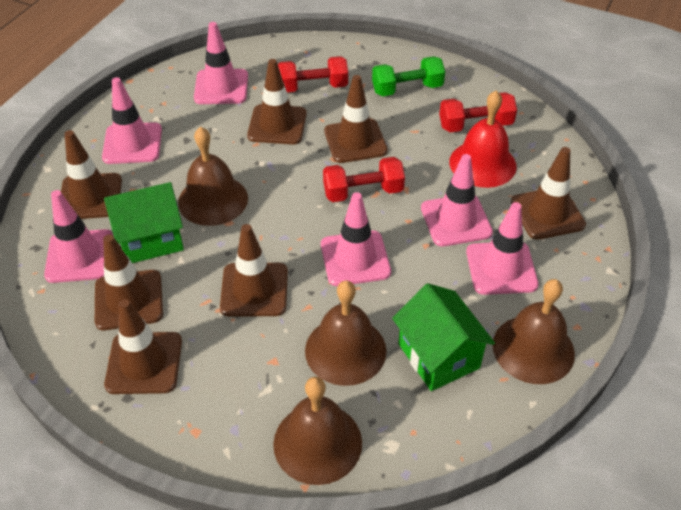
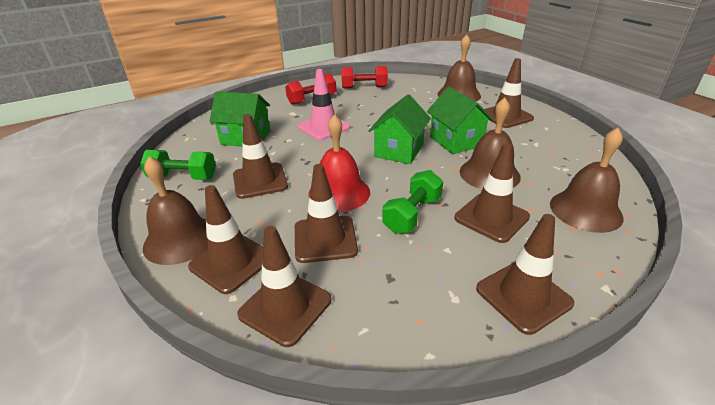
green dumbbell: 1 -> 2
green house: 2 -> 3
pink traffic cone: 6 -> 1
red dumbbell: 3 -> 2

